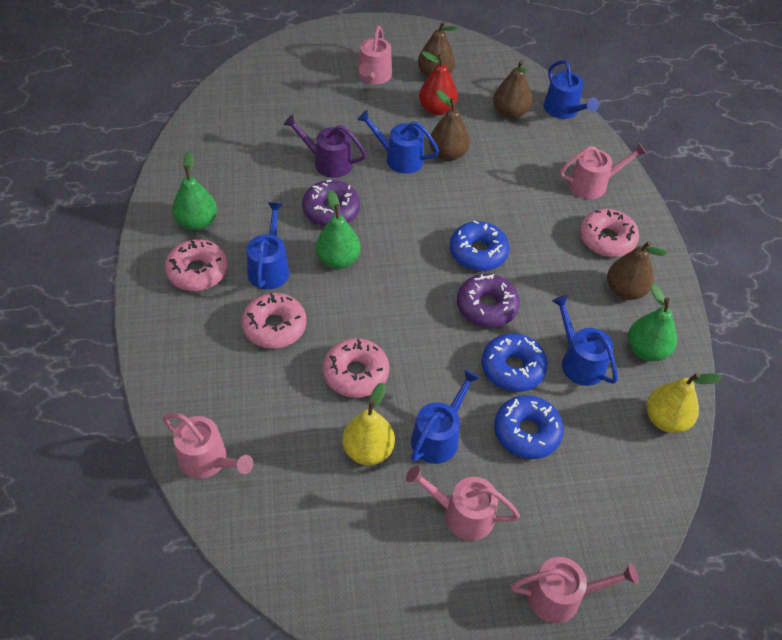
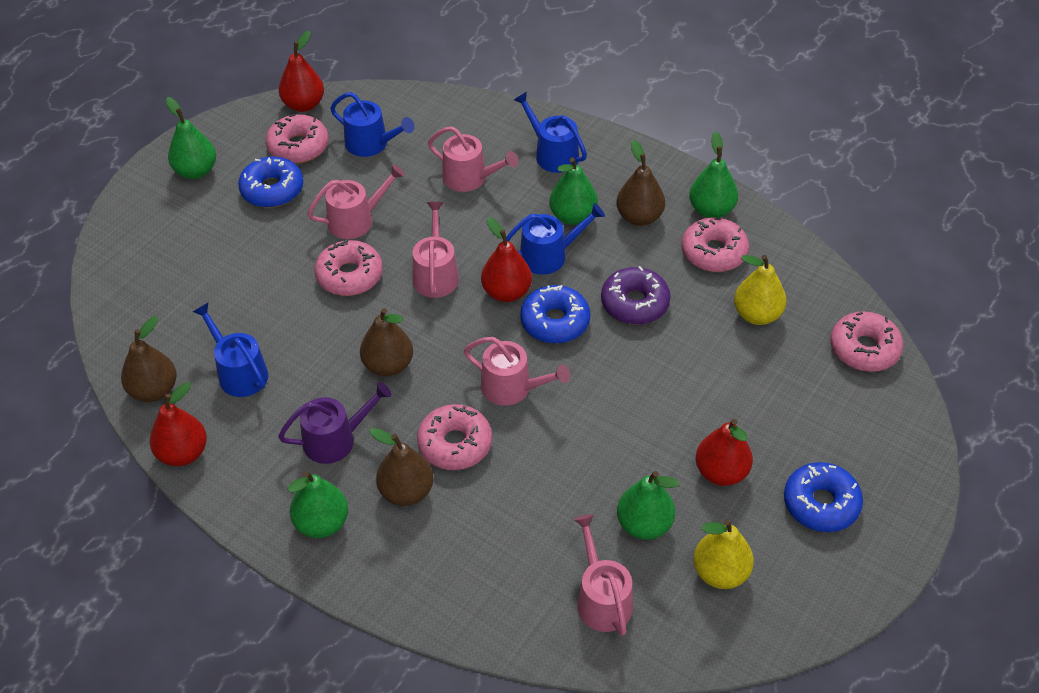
blue watering can: 5 -> 4
green pear: 3 -> 5
pink donut: 4 -> 5
purple donut: 2 -> 1
red pear: 1 -> 4

